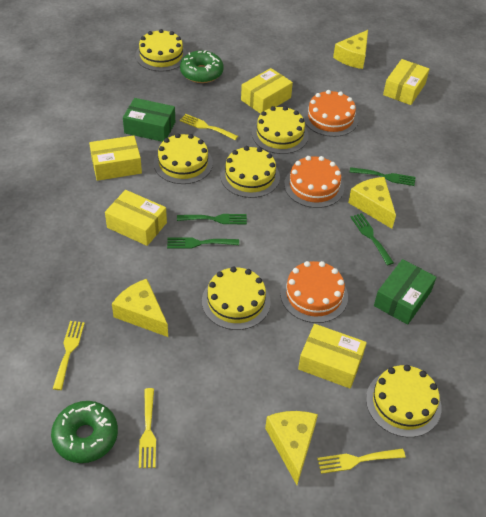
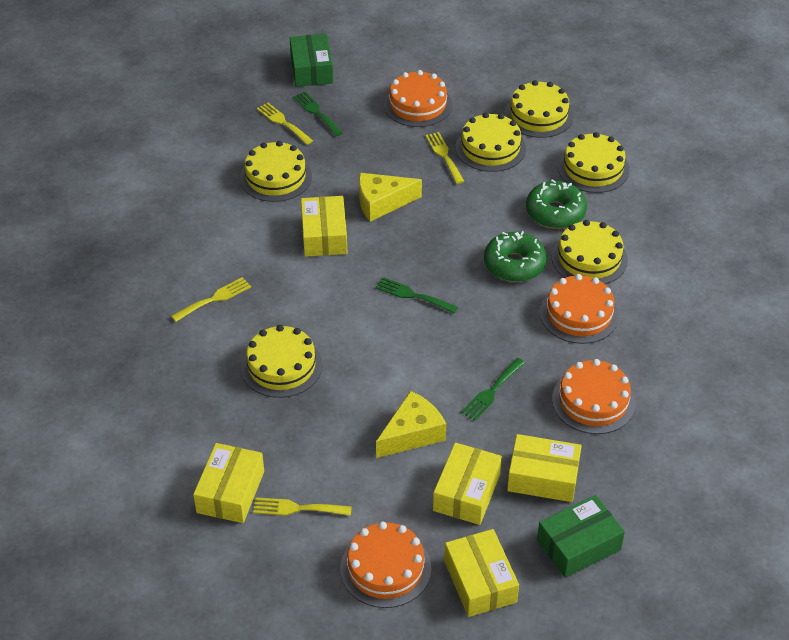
green fork: 4 -> 3
orange cake: 3 -> 4
yellow cheese: 4 -> 2

